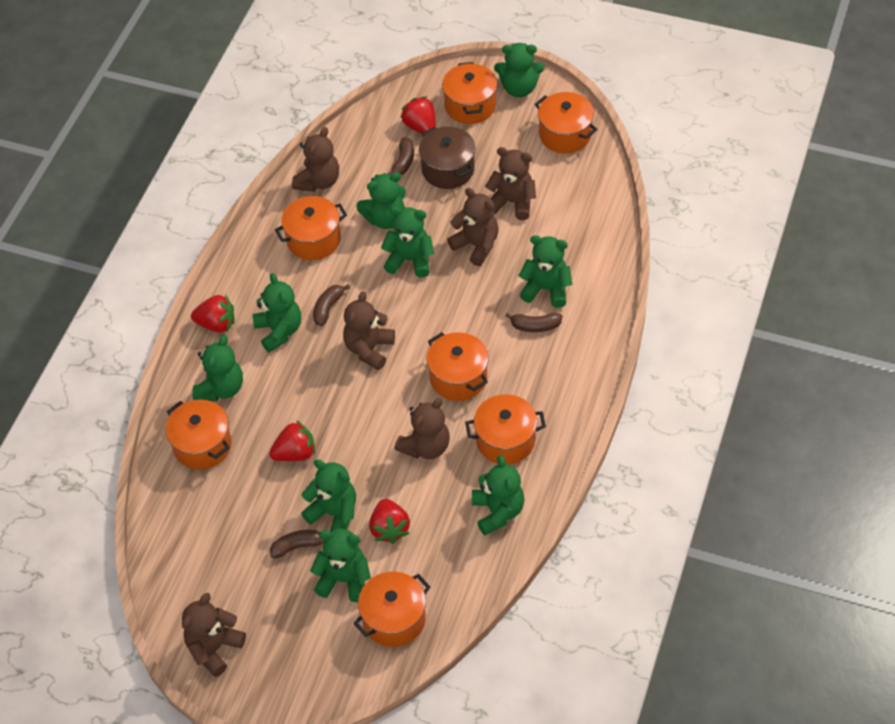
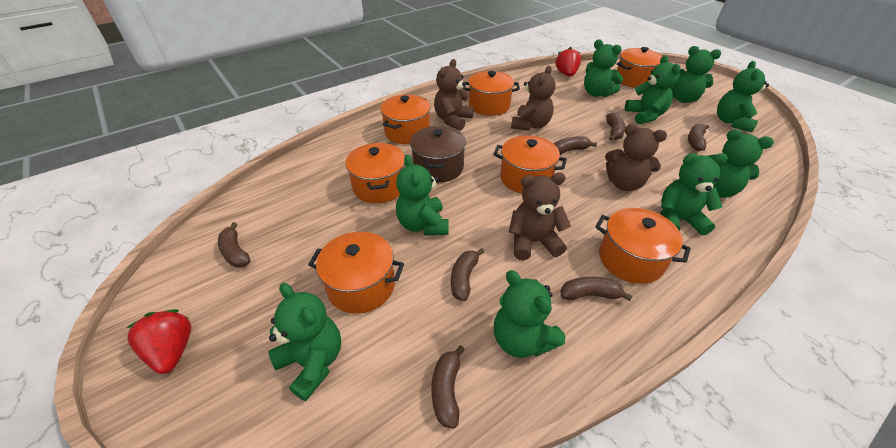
brown banana: 4 -> 7
brown teddy bear: 6 -> 4
red strawberry: 4 -> 2

